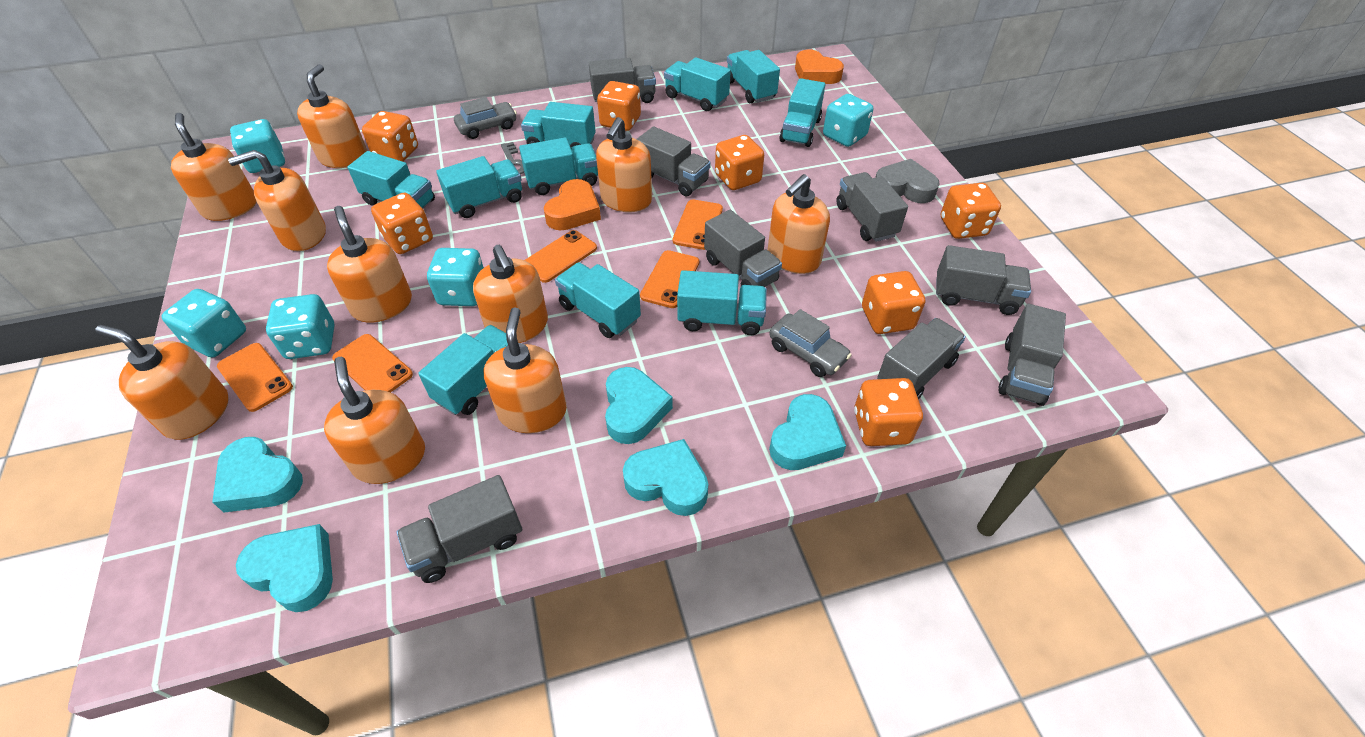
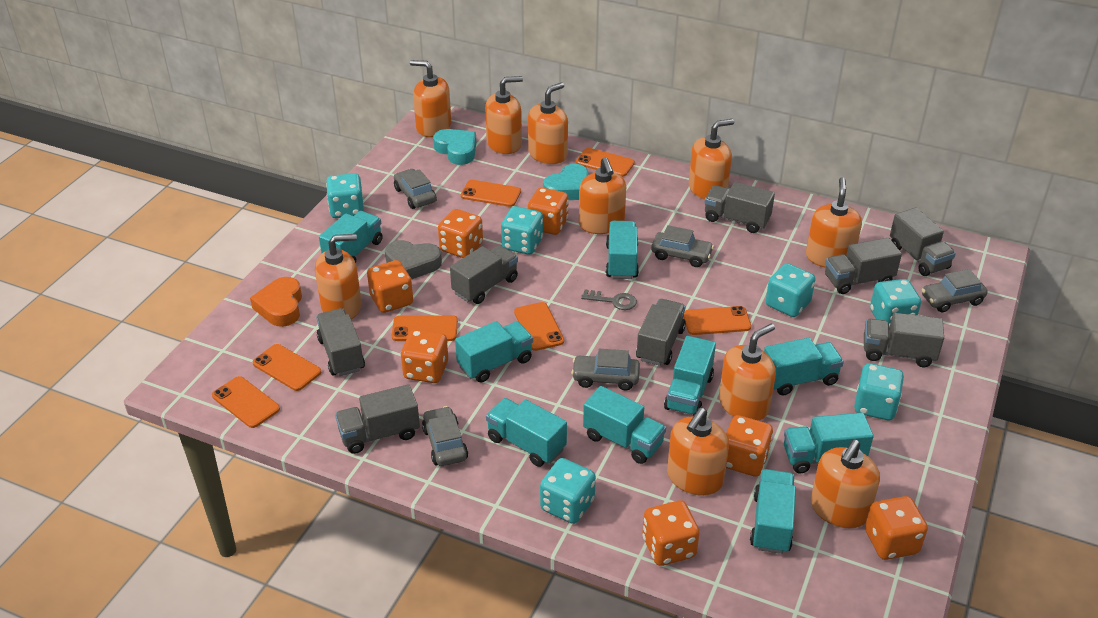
grey car: 2 -> 5
orange heart: 2 -> 1
orange phone: 5 -> 7
turquoise dice: 5 -> 6
turquoise heart: 5 -> 2
turquoise truck: 10 -> 9

